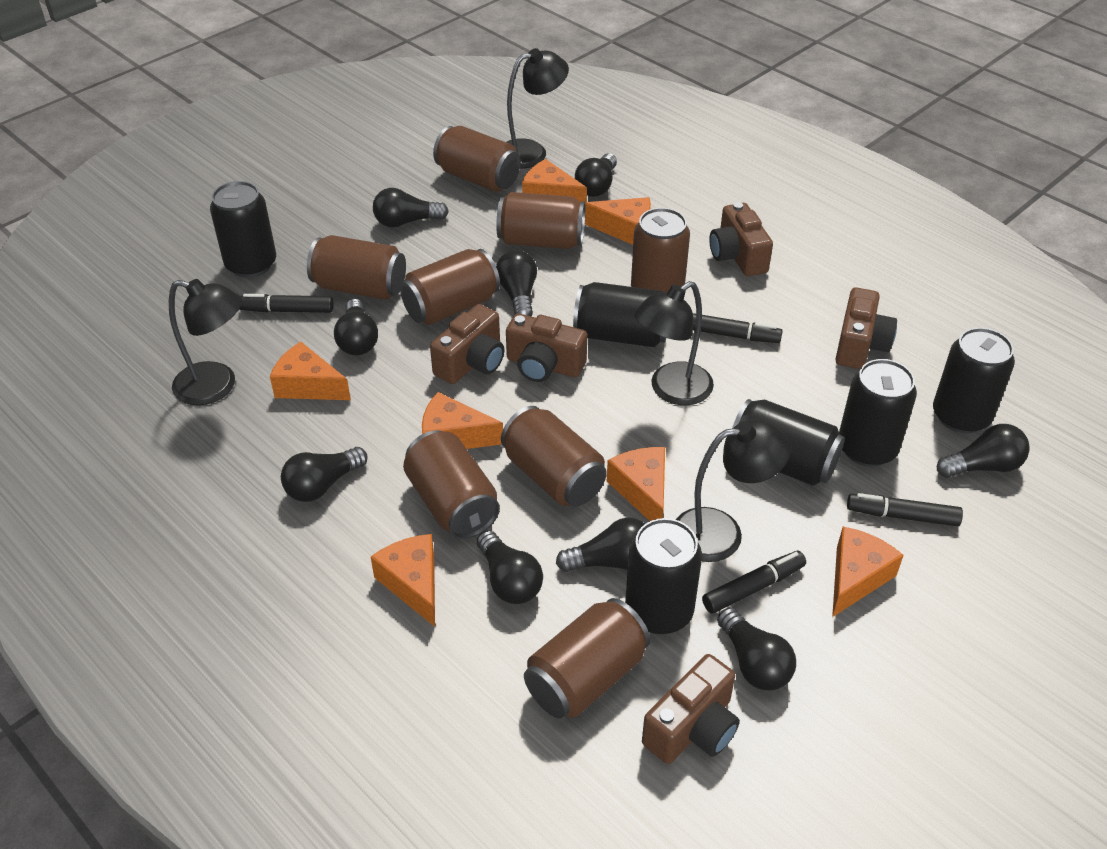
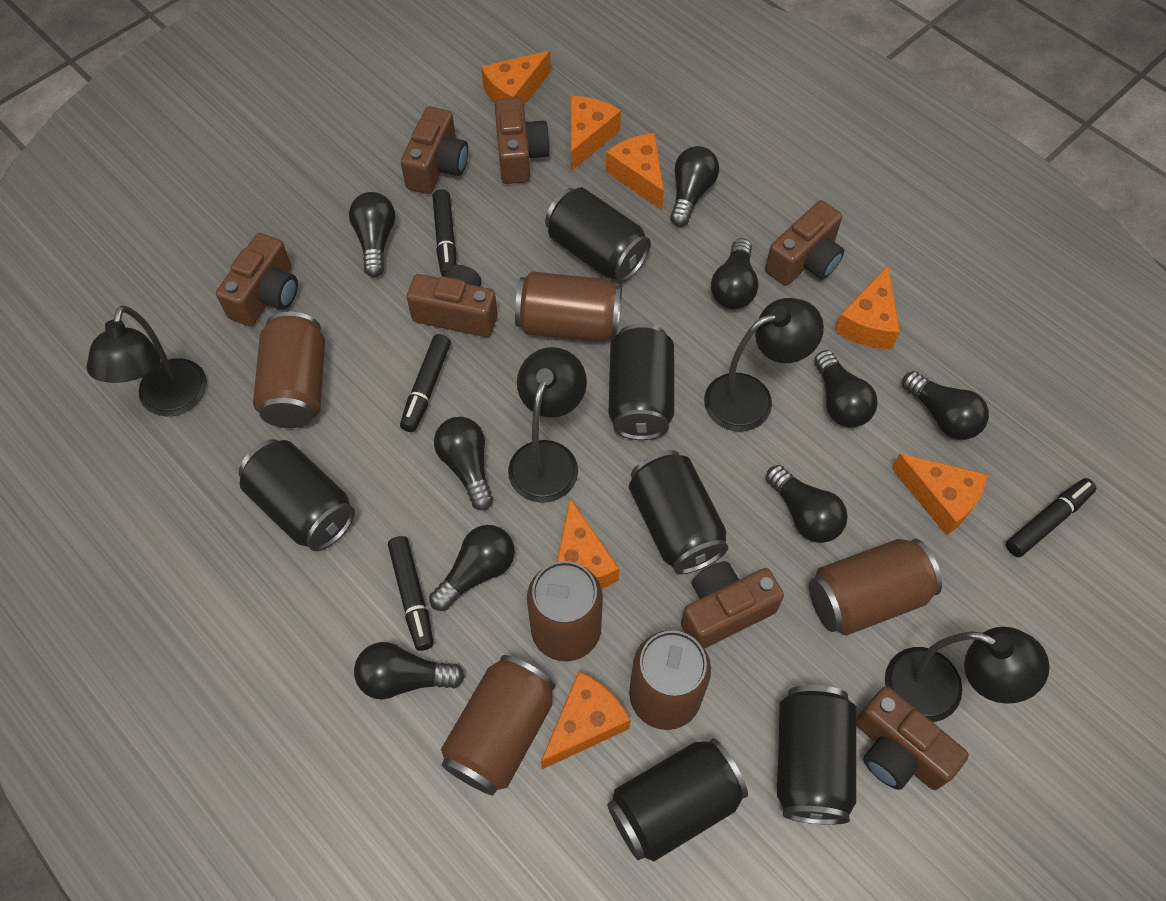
brown camera: 5 -> 7
brown can: 8 -> 6

